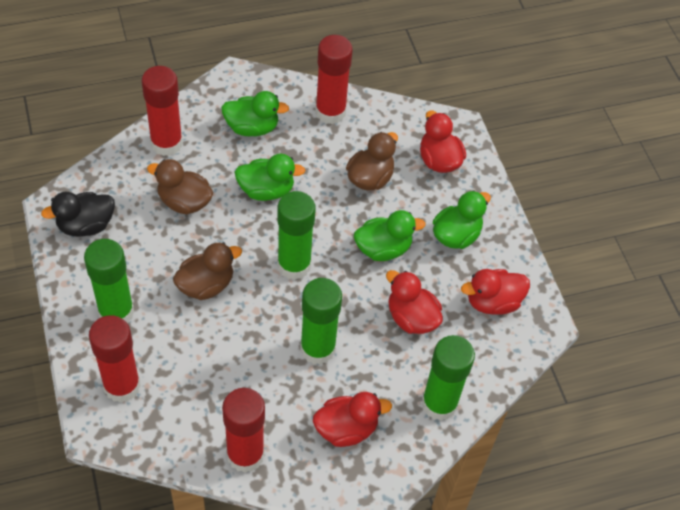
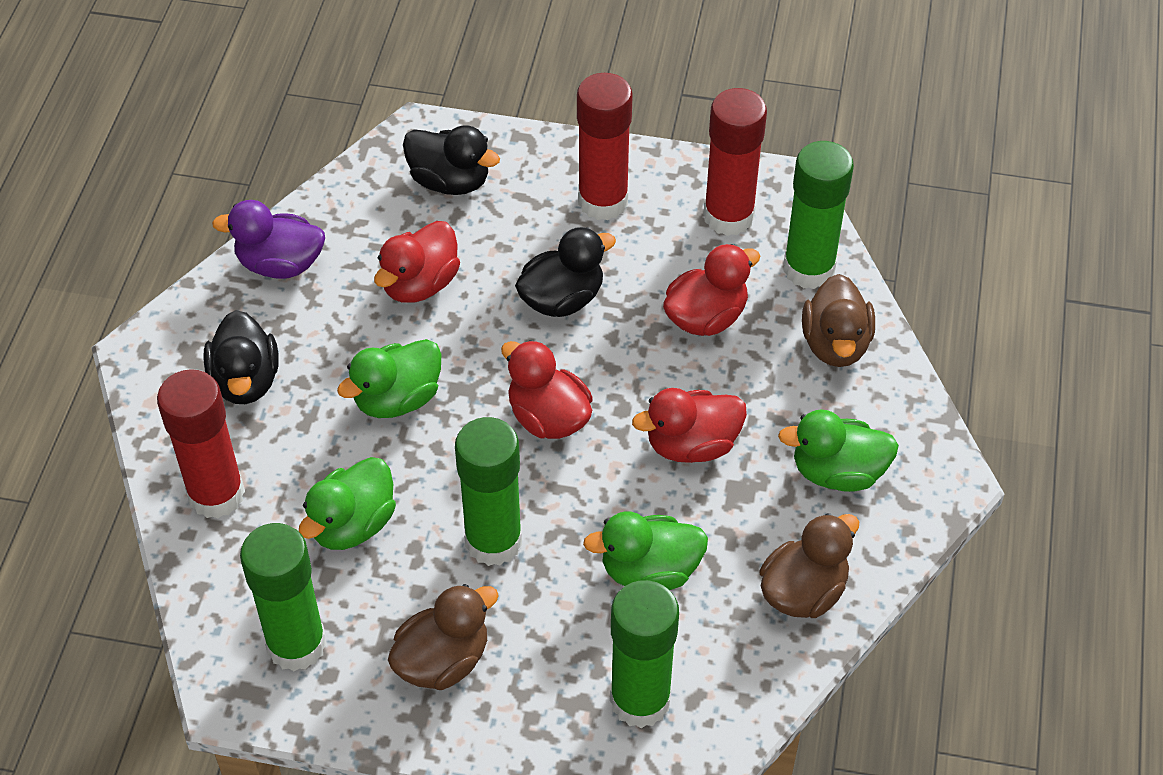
black duck: 1 -> 3
purple duck: 0 -> 1
red glue stick: 4 -> 3

